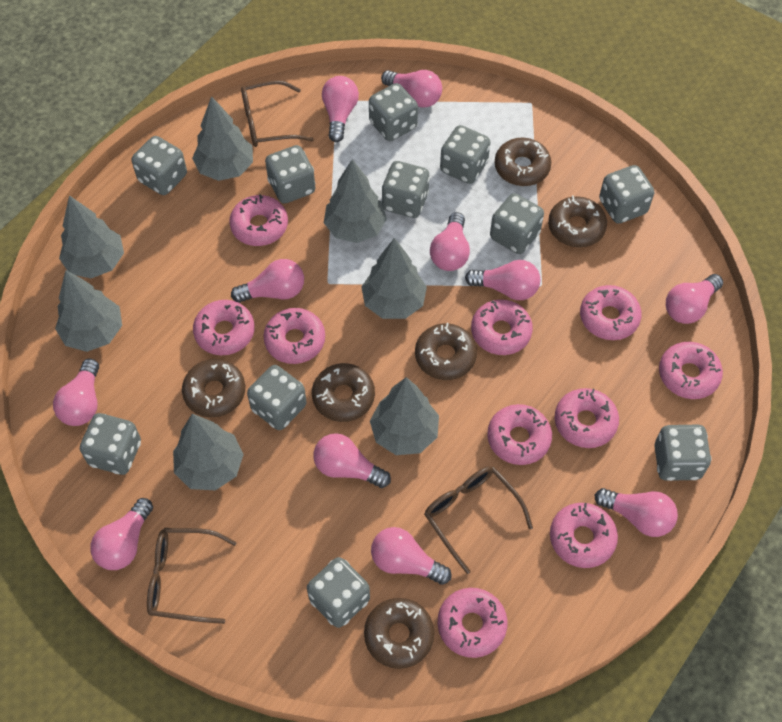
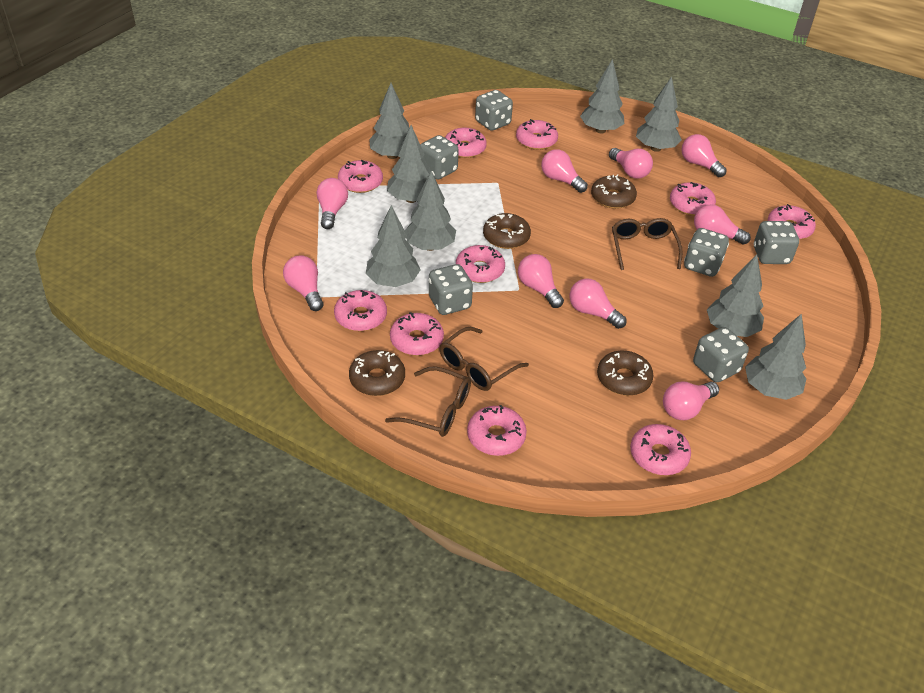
brown donut: 6 -> 4
grey dice: 11 -> 6
grey tree: 7 -> 8
pink light bulb: 11 -> 9

